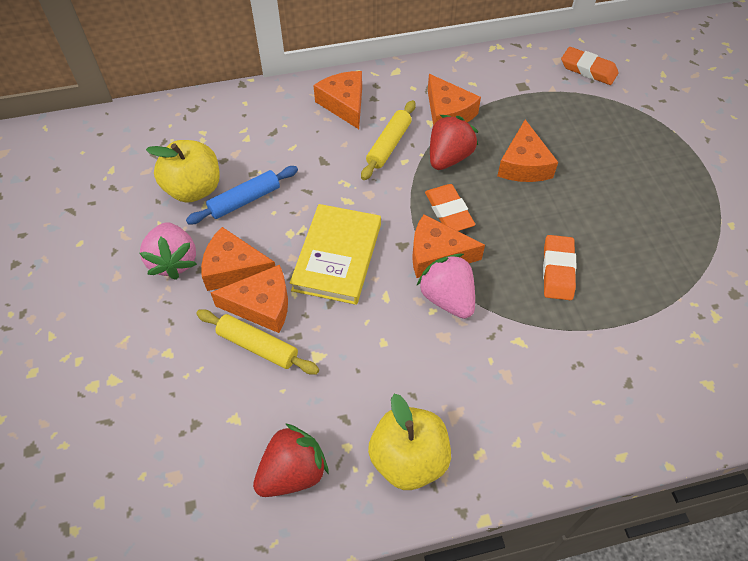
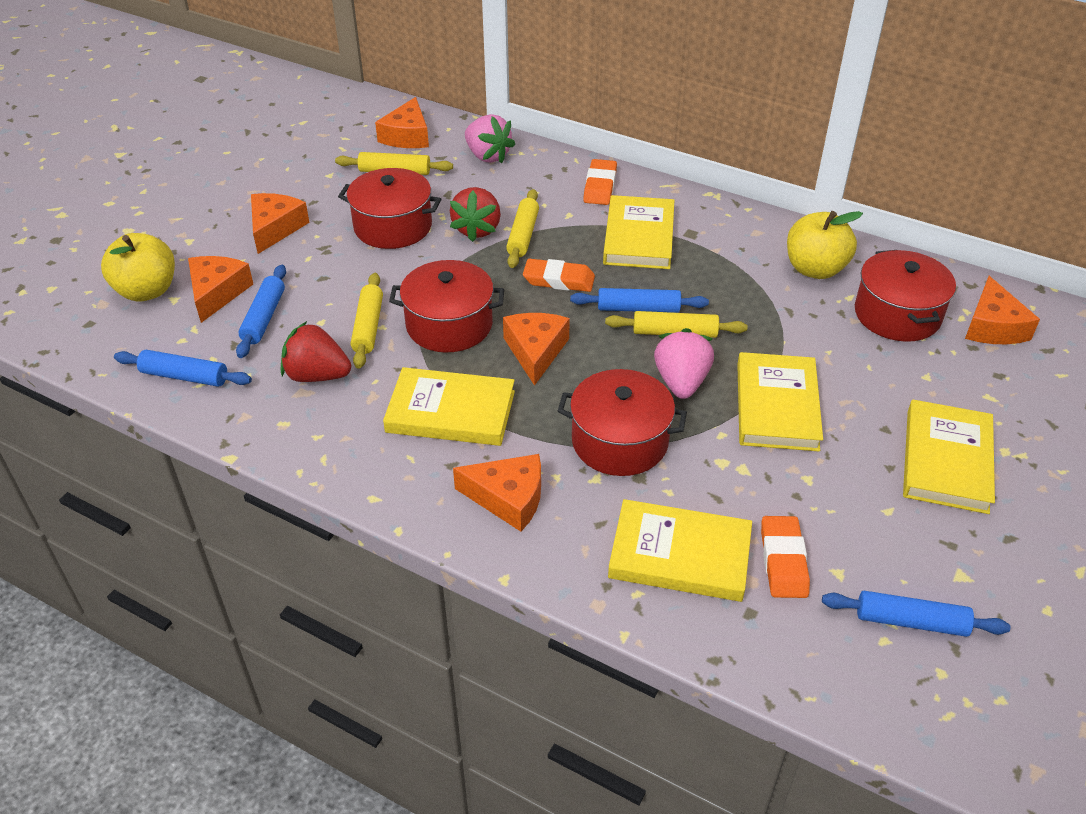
blue rolling pin: 1 -> 4
red pot: 0 -> 4
yellow book: 1 -> 5
yellow rolling pin: 2 -> 4

